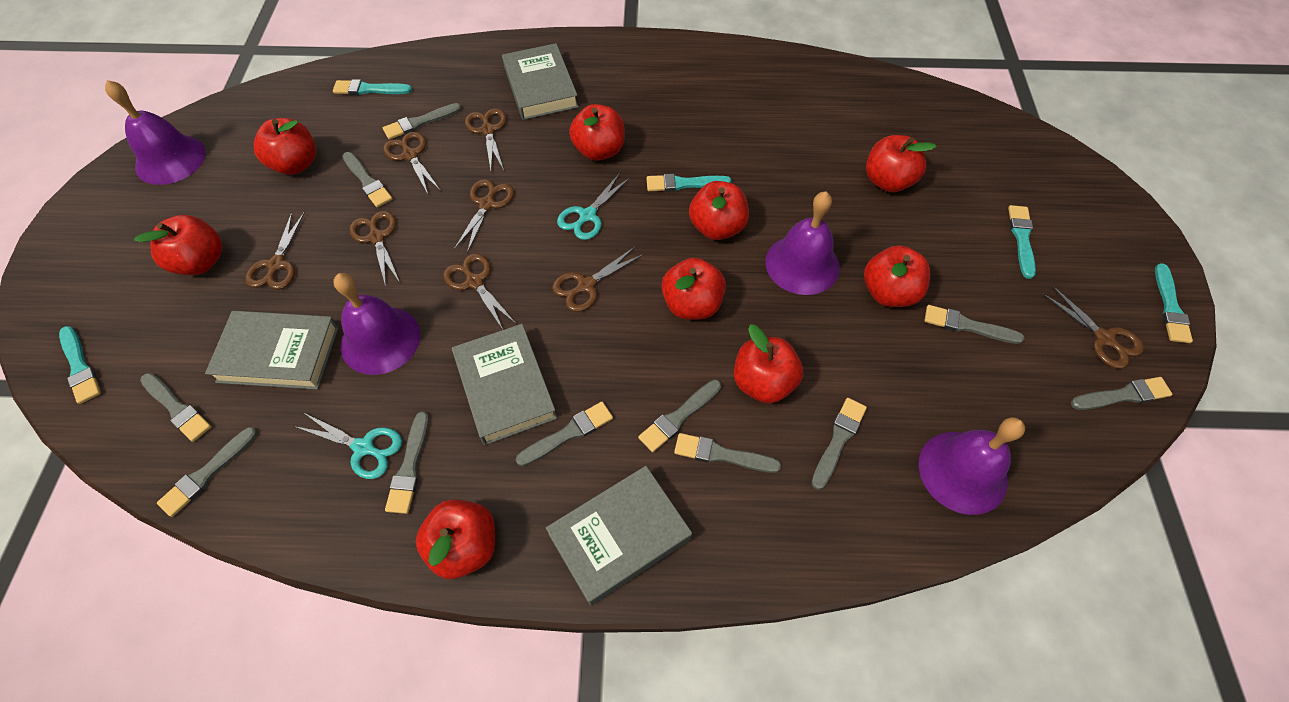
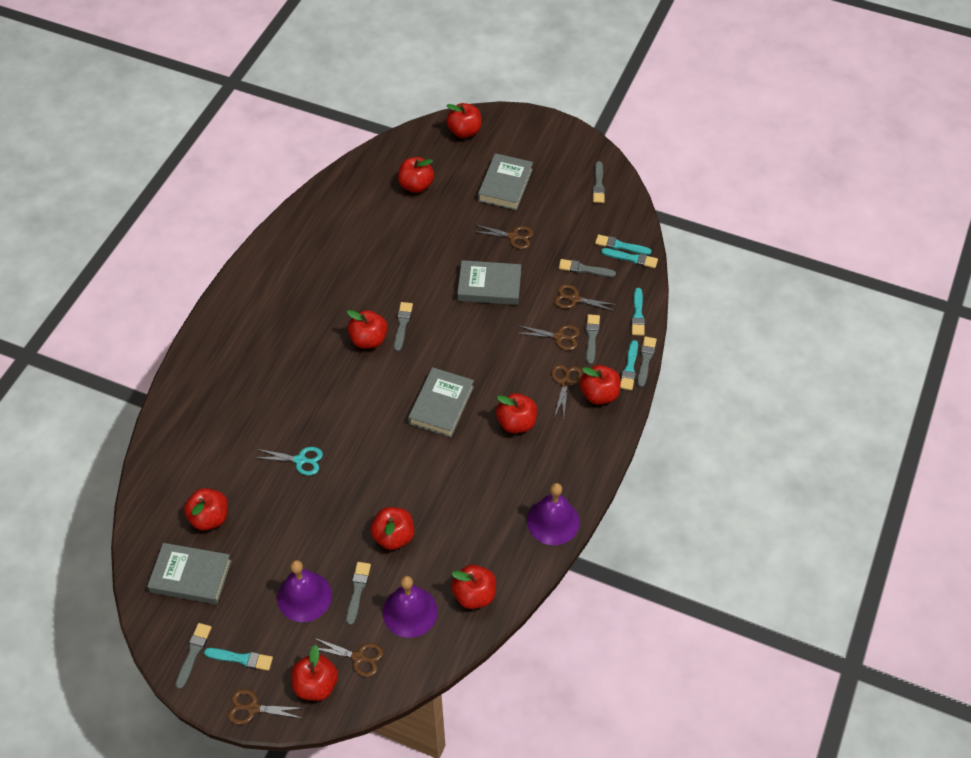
brown scissors: 8 -> 6
grey brush: 11 -> 7
purple bell: 4 -> 3
turquoise scissors: 2 -> 1

